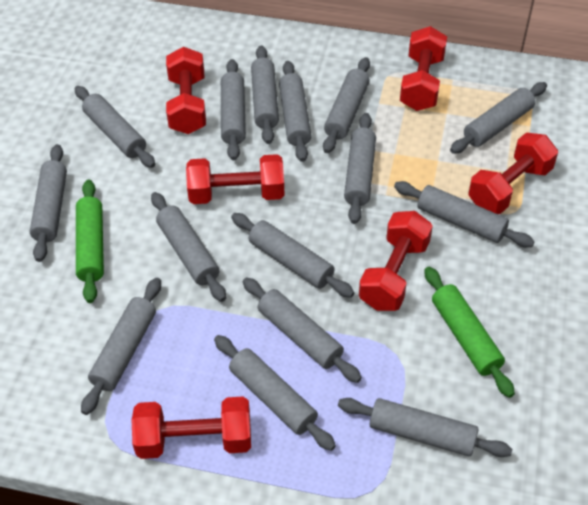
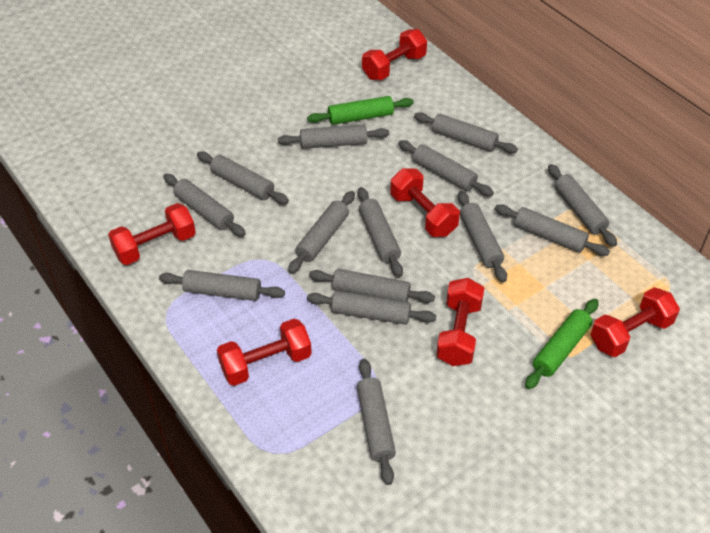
grey rolling pin: 15 -> 14

